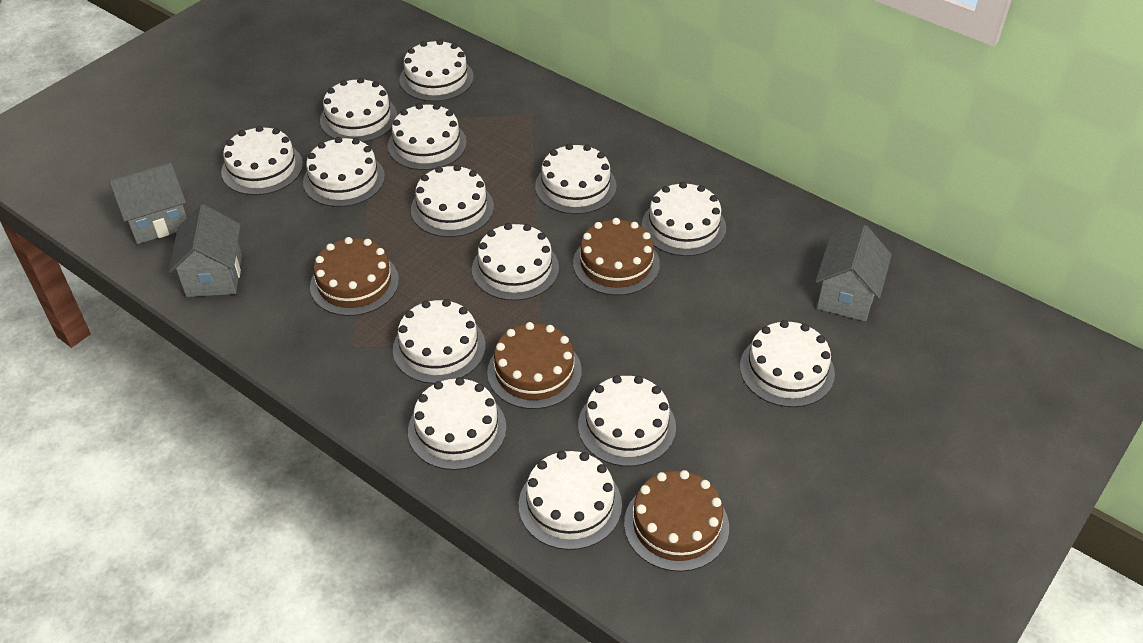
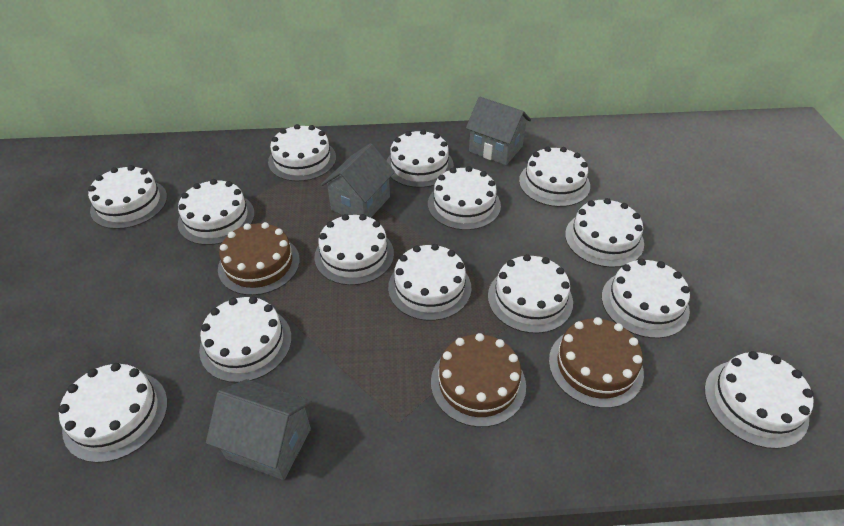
brown cake: 4 -> 3

